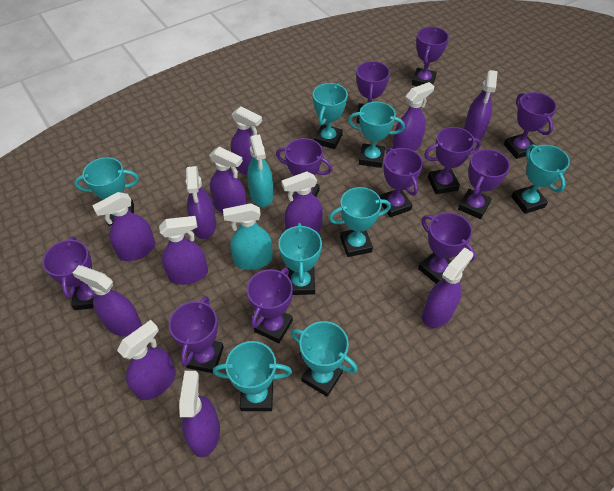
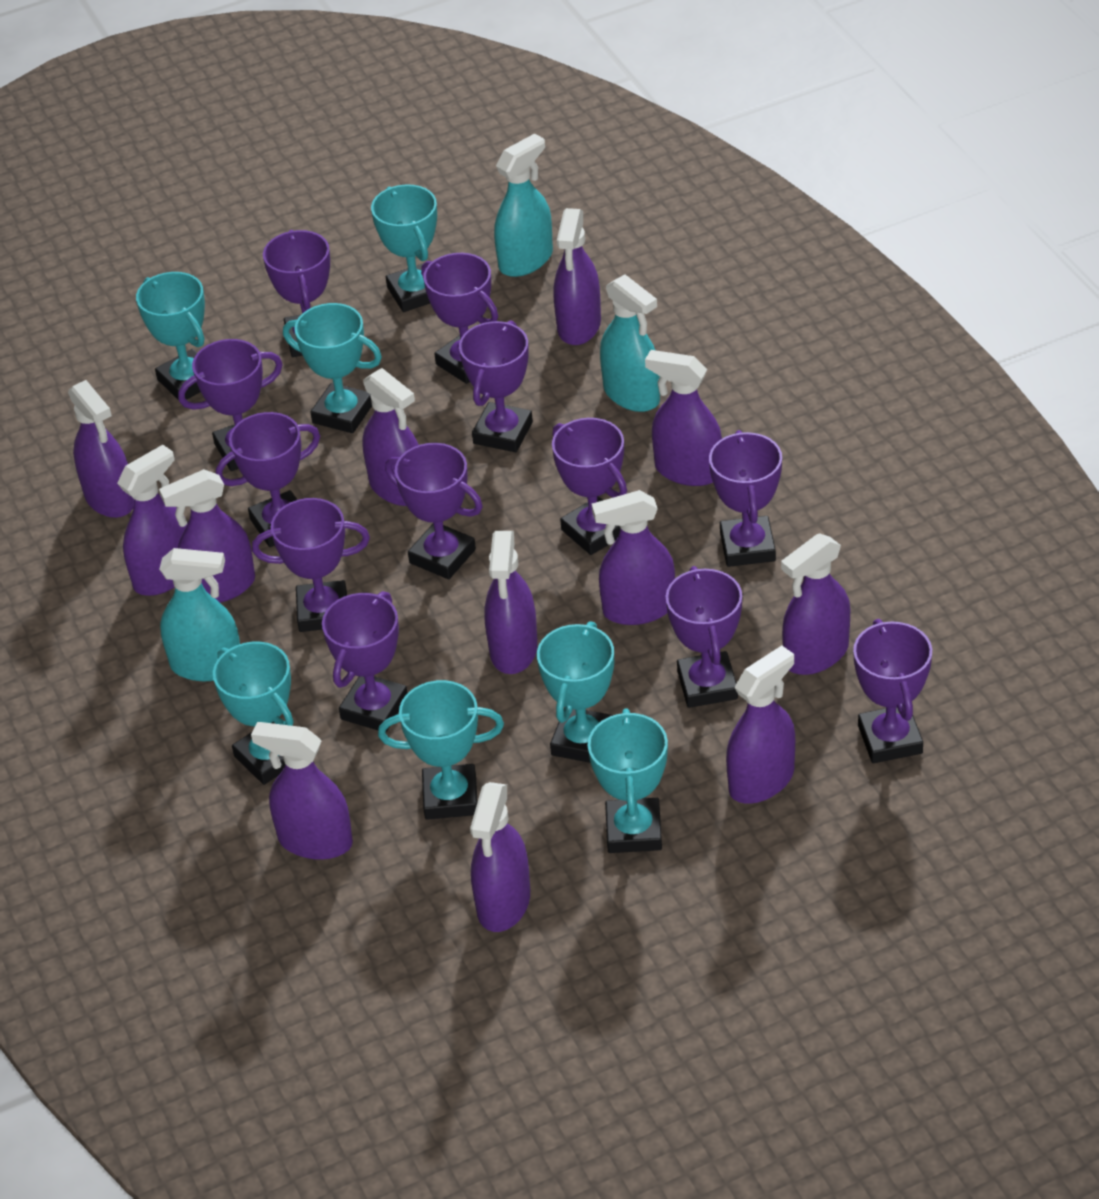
purple trophy: 11 -> 12
turquoise spray bottle: 2 -> 3
turquoise trophy: 8 -> 7

